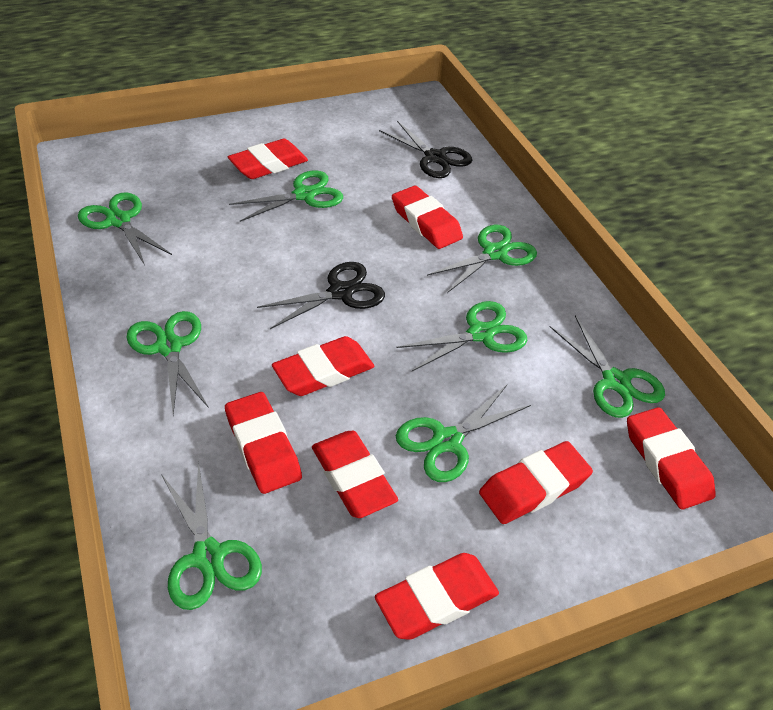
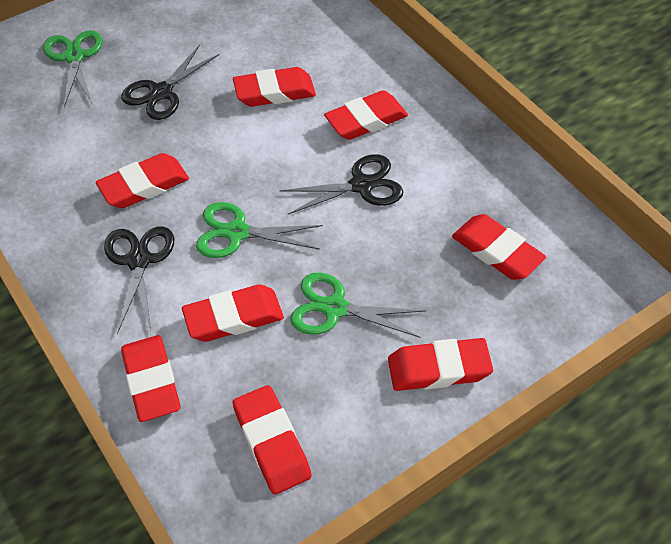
black scissors: 2 -> 3
green scissors: 8 -> 3

